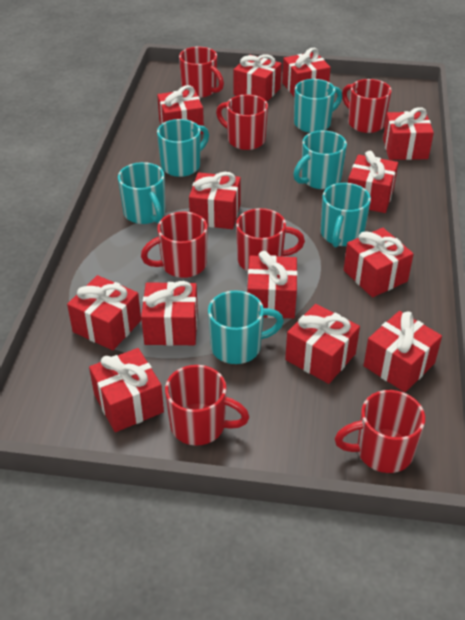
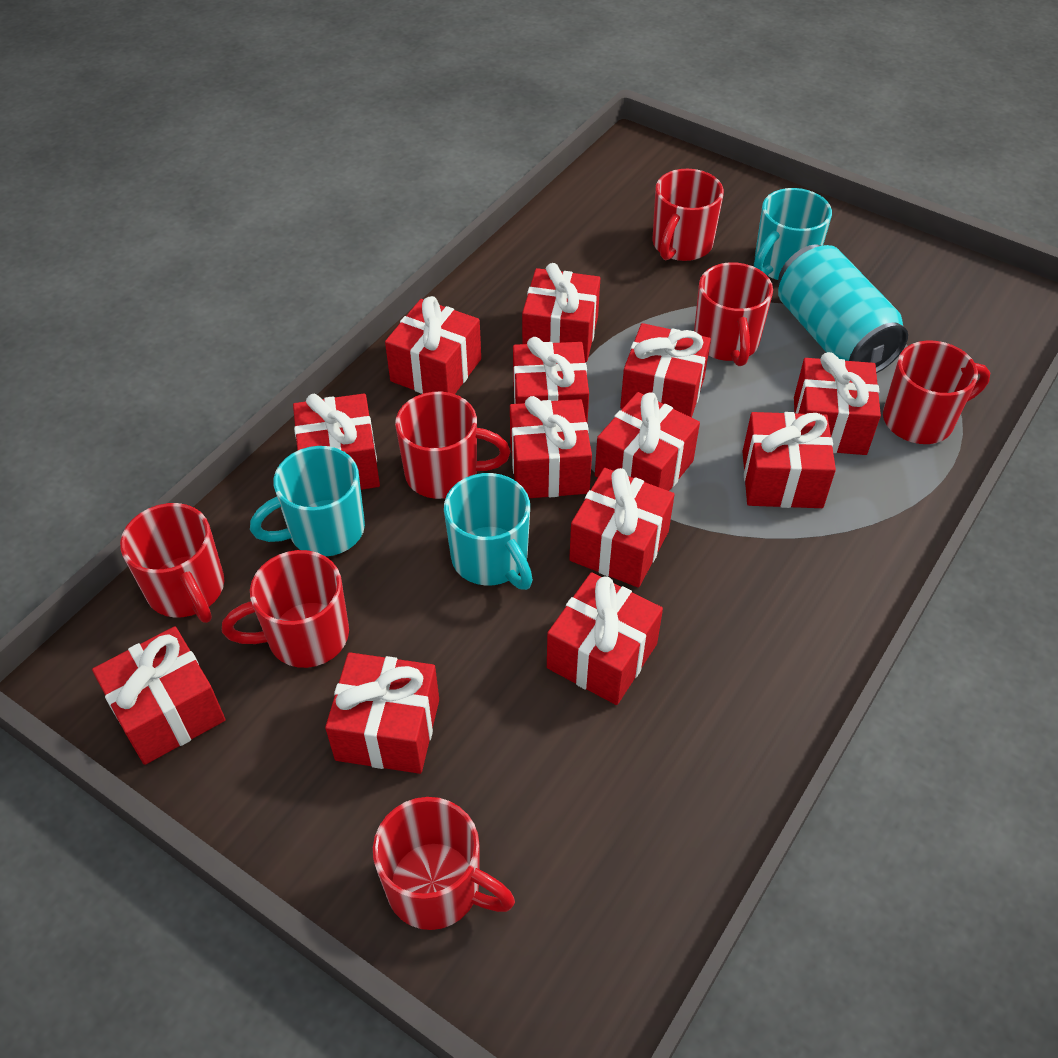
turquoise can: 0 -> 1
turquoise mug: 6 -> 3

